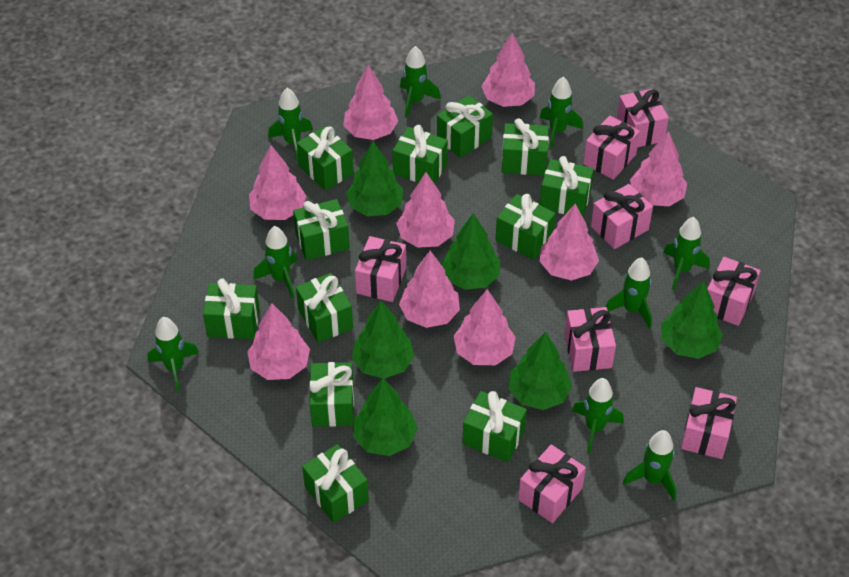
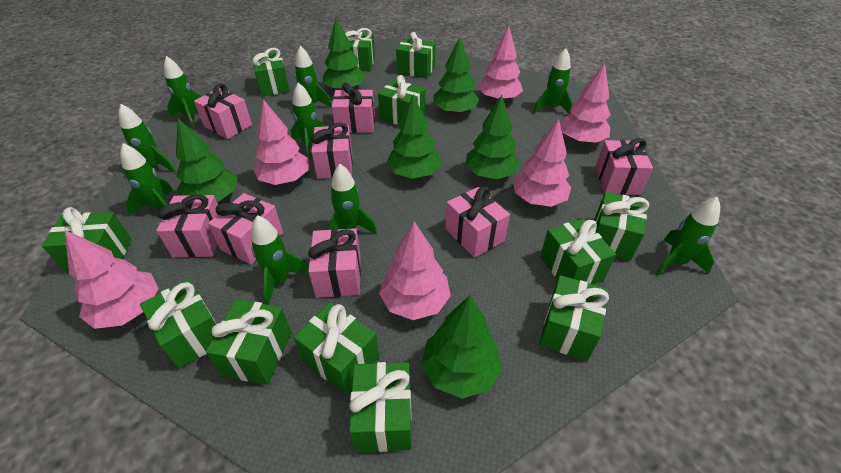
pink tree: 9 -> 6

